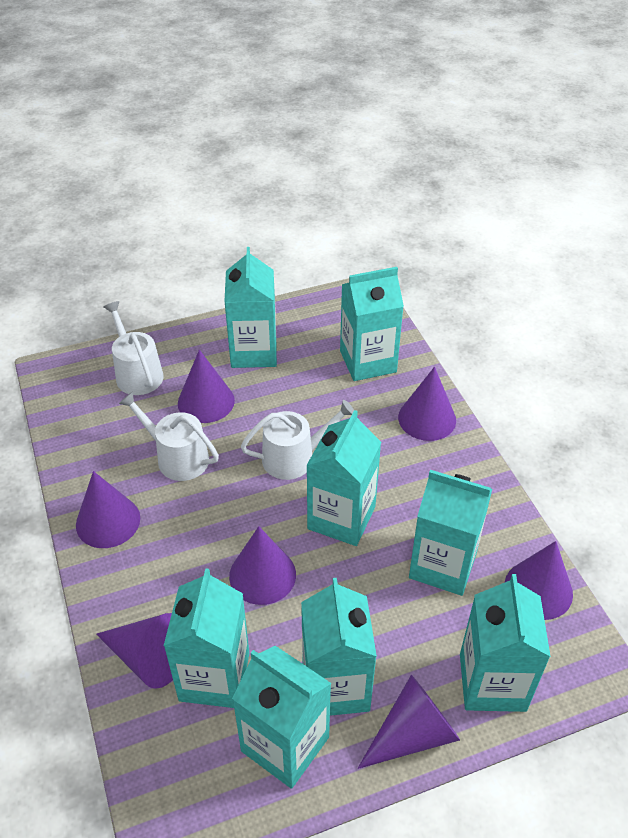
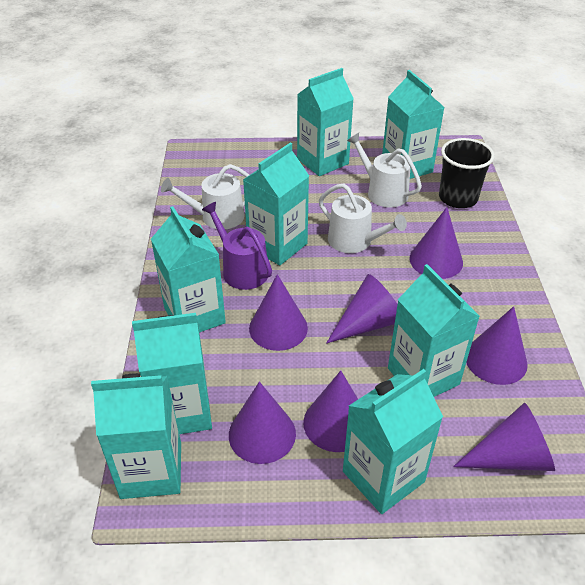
black cup: 0 -> 1
purple watering can: 0 -> 1

